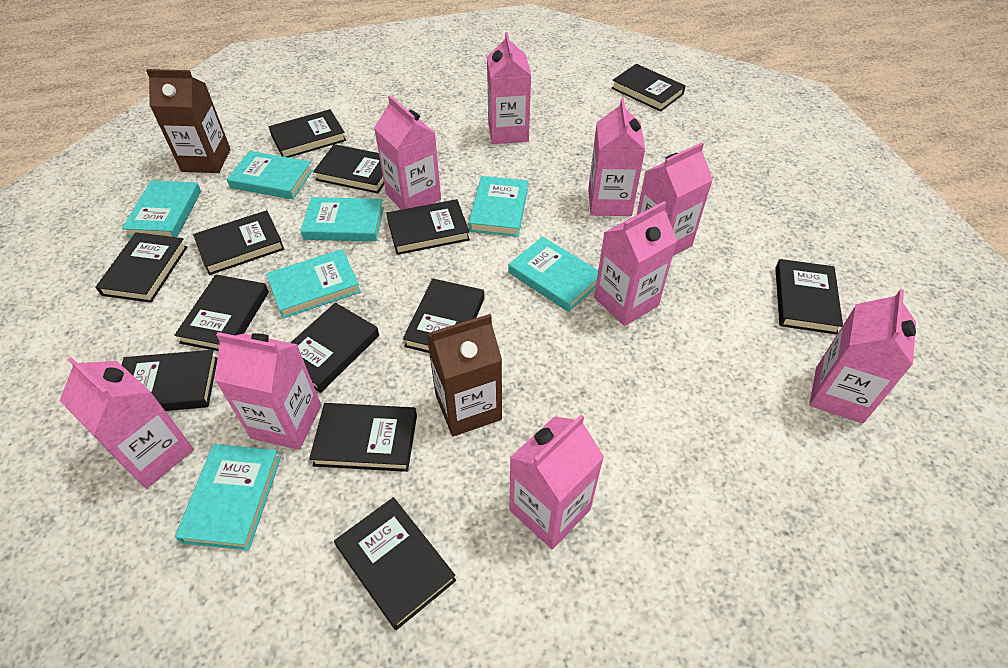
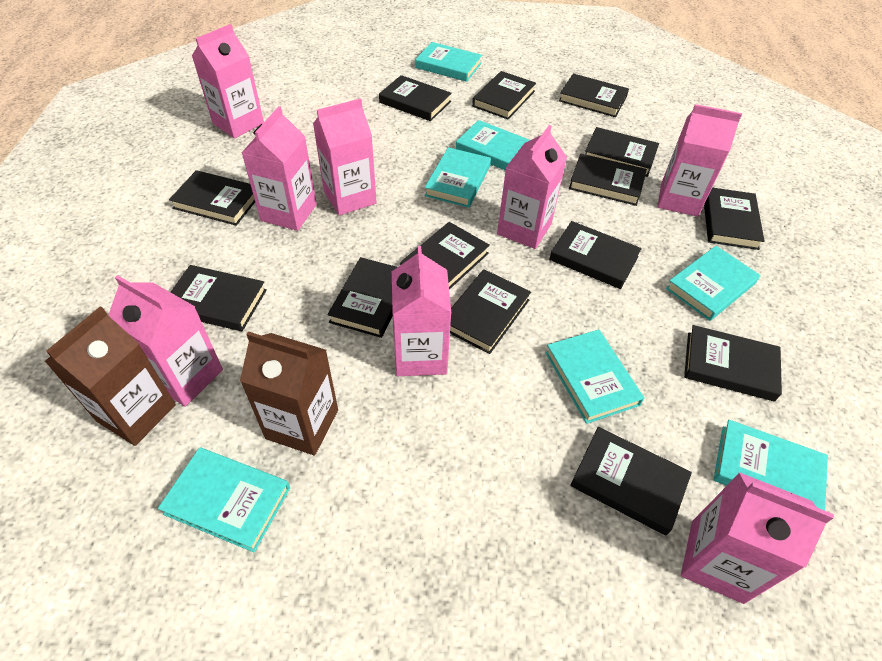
black book: 13 -> 14
pink carton: 9 -> 8

